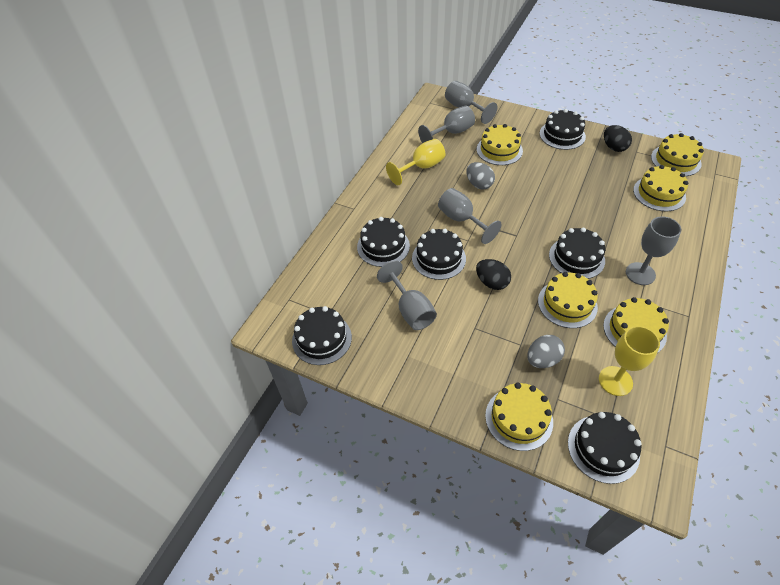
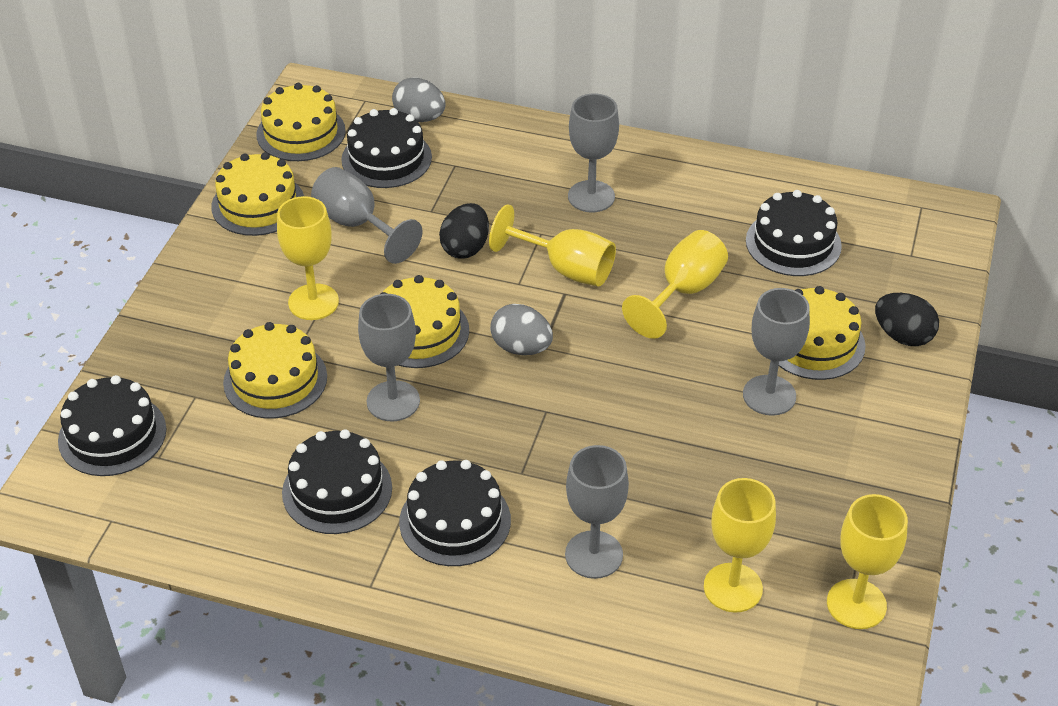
black cake: 6 -> 5
yellow cake: 6 -> 5
yellow goblet: 2 -> 5

